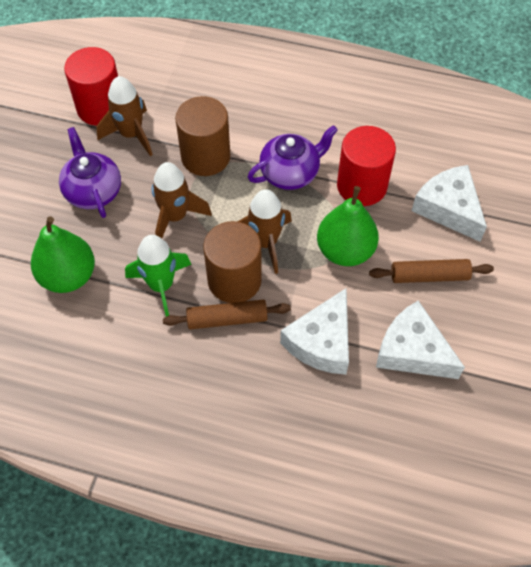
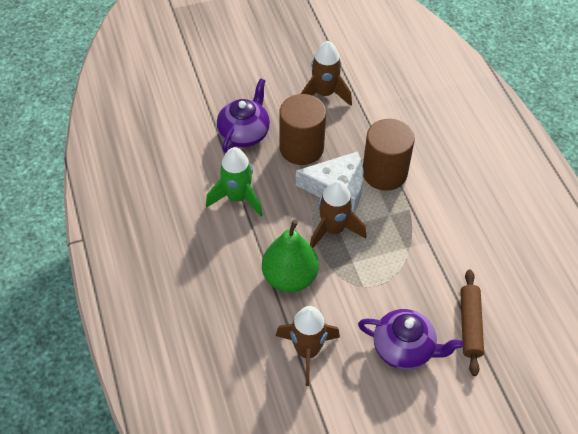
brown rolling pin: 2 -> 1
green pear: 2 -> 1
red cylinder: 2 -> 0
white cheese: 3 -> 1

